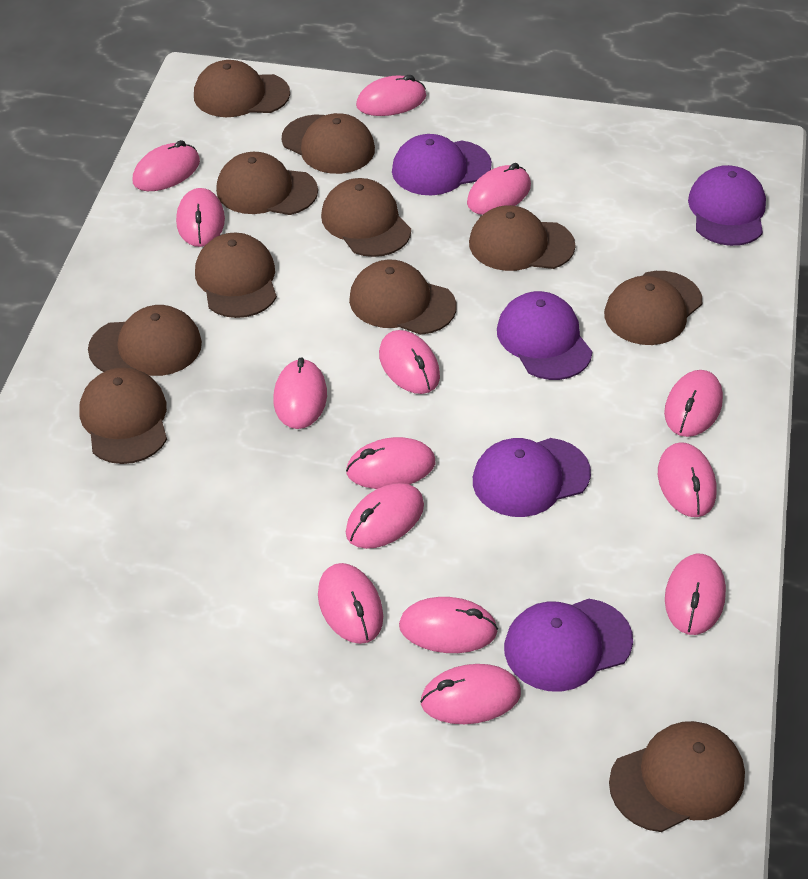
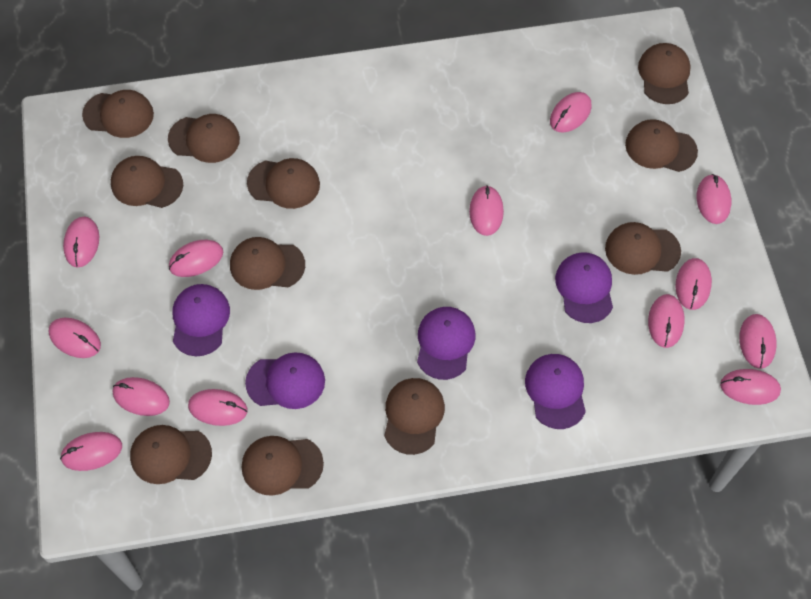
pink mouse: 14 -> 13

